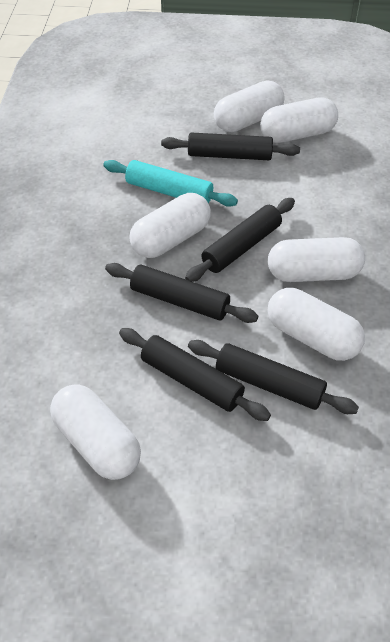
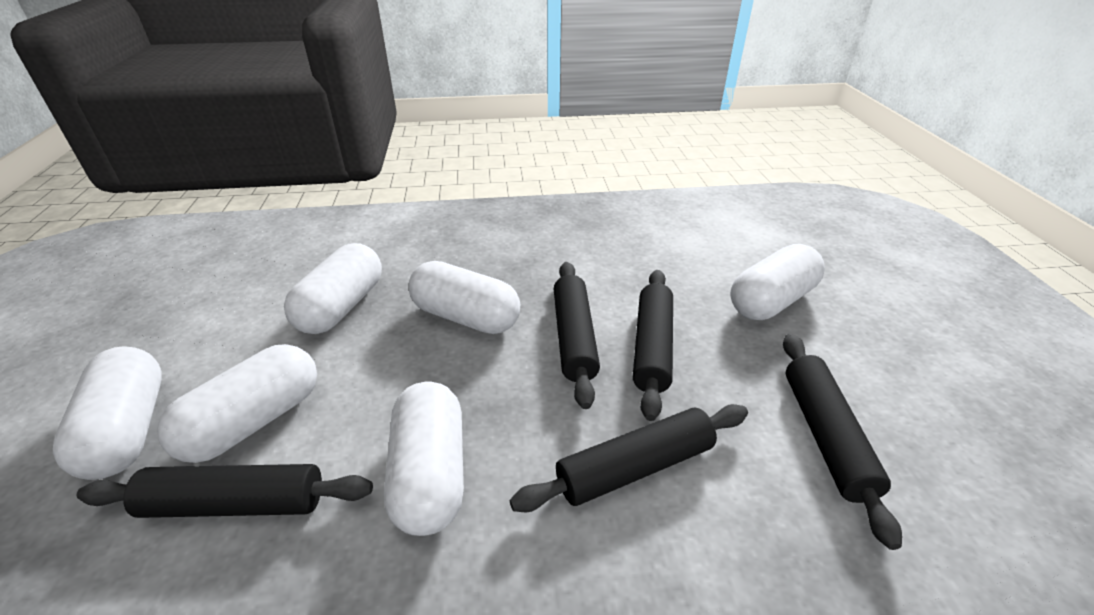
turquoise rolling pin: 1 -> 0

